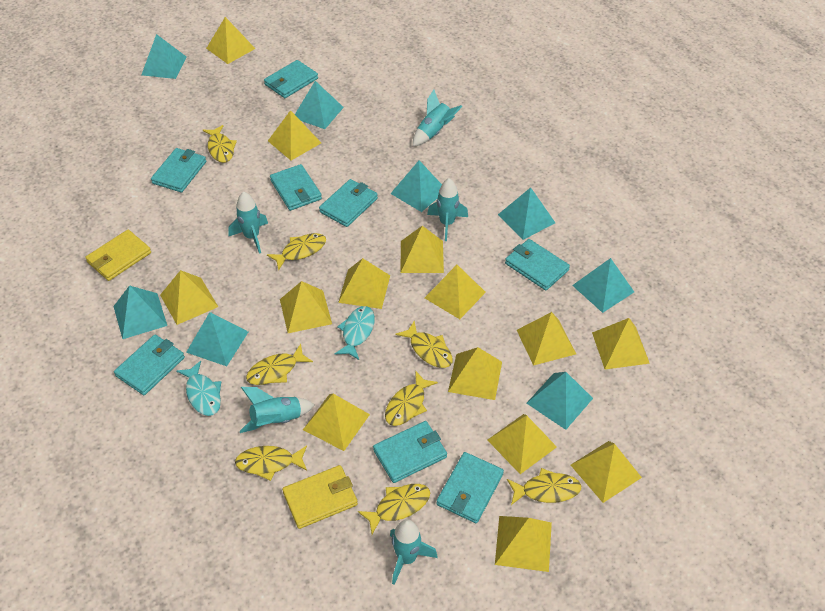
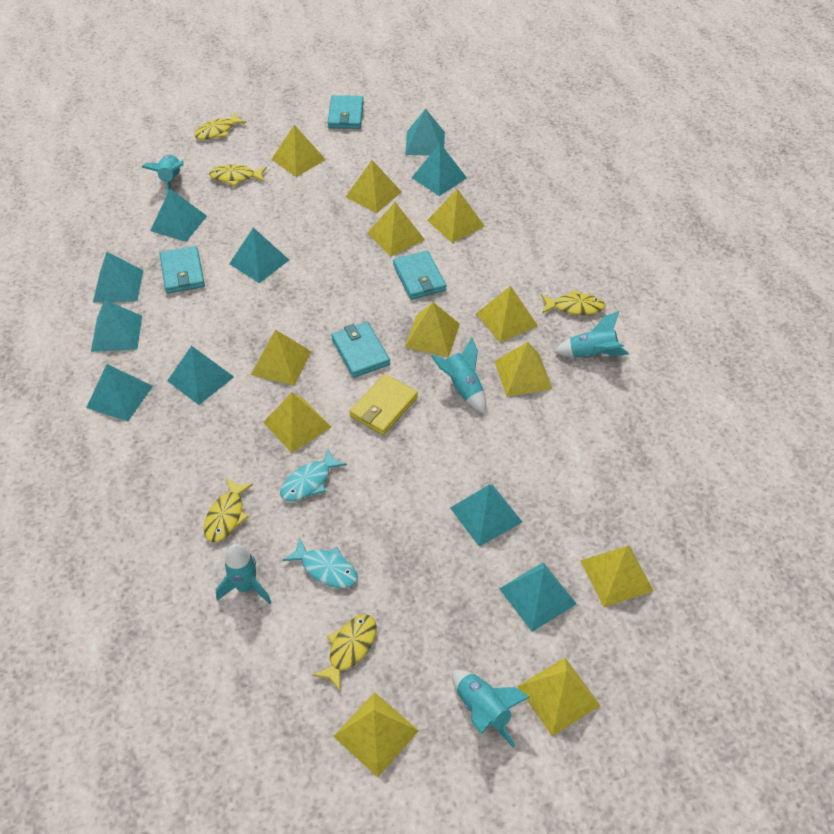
turquoise pyramid: 8 -> 10
turquoise wallet: 8 -> 4
yellow fish: 8 -> 5
yellow pyramid: 14 -> 12
yellow wallet: 2 -> 1

